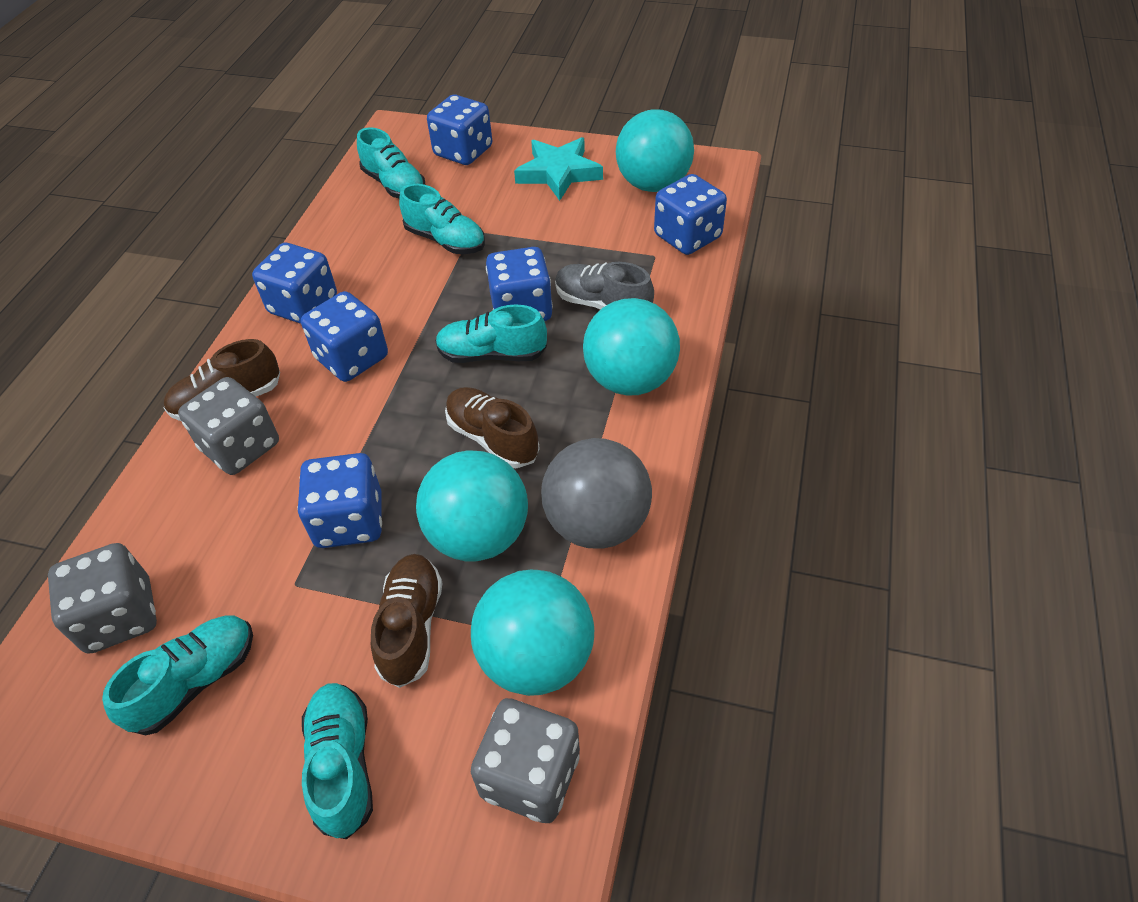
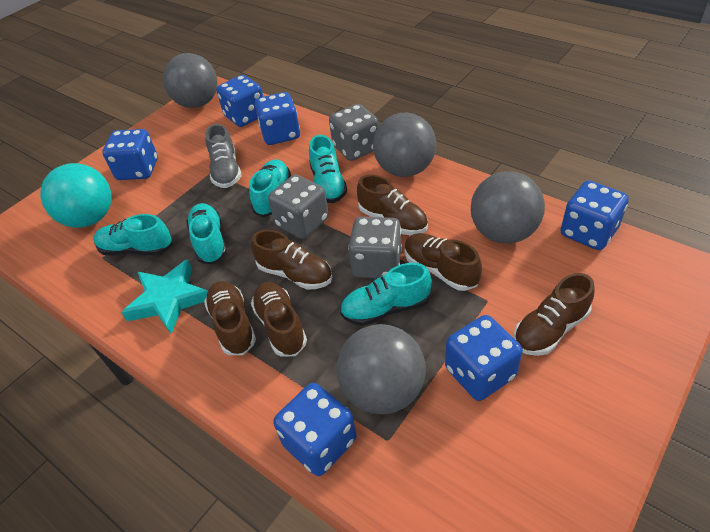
brown shoe: 3 -> 6
grey ball: 1 -> 4
turquoise ball: 4 -> 1

